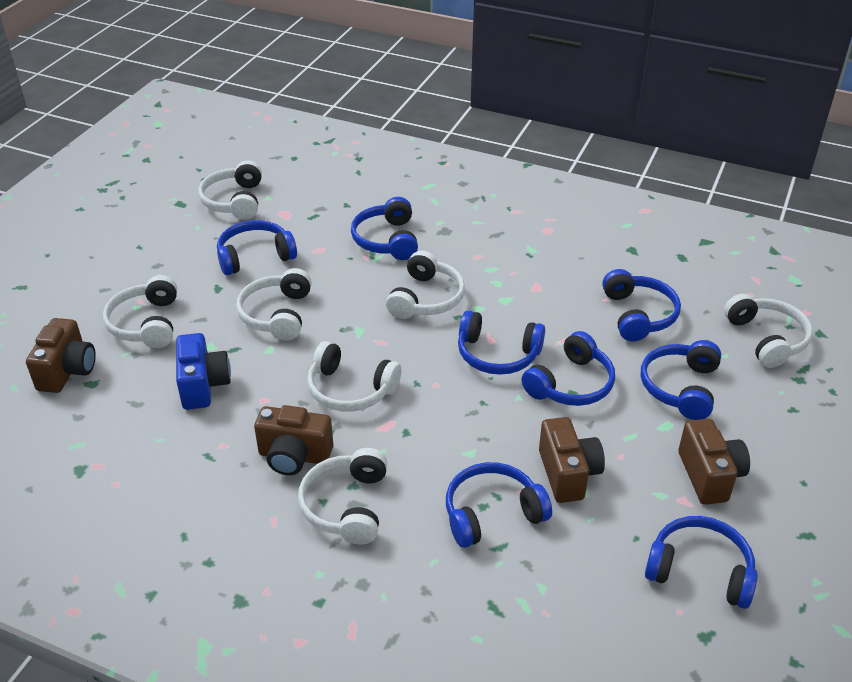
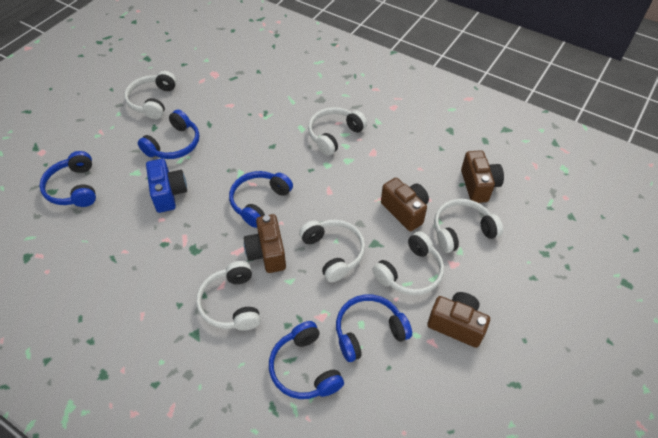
blue headphones: 8 -> 5
white headphones: 7 -> 6

